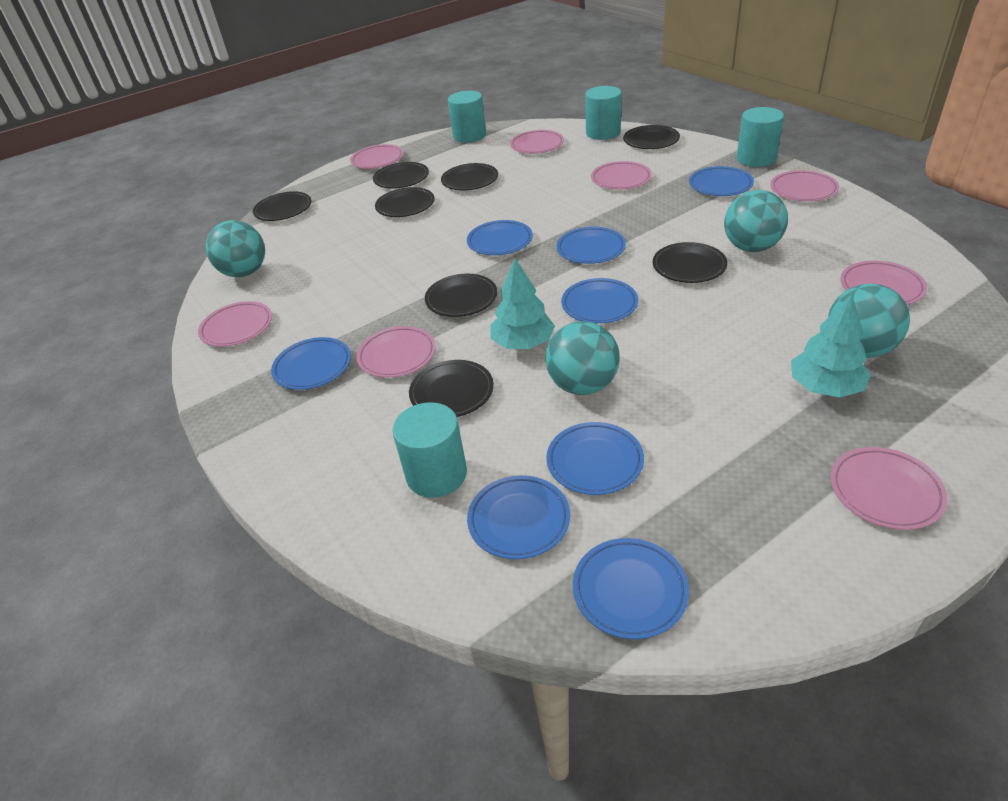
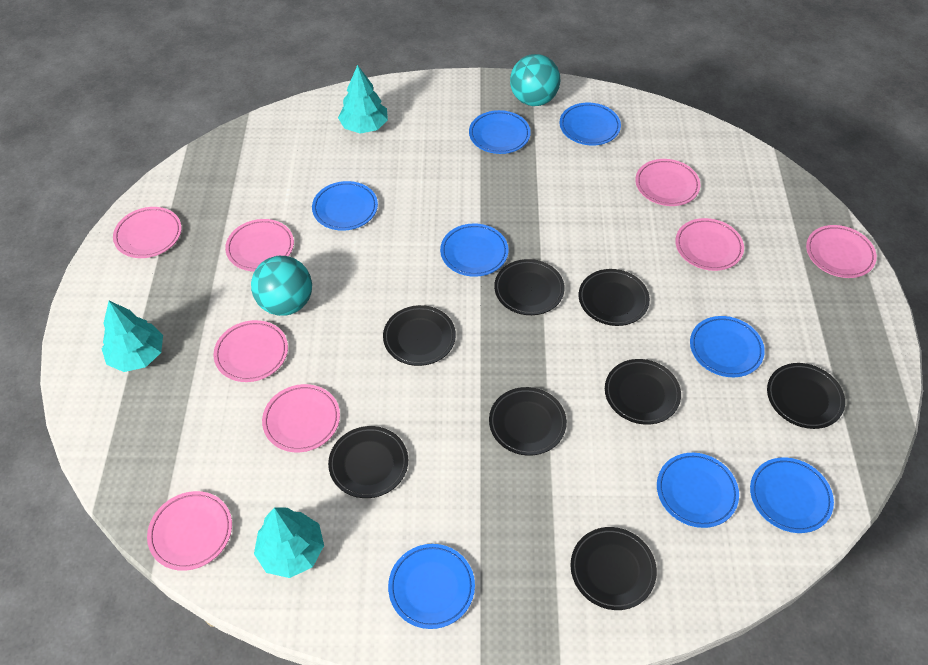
turquoise ball: 4 -> 2
turquoise cylinder: 4 -> 0
turquoise tree: 2 -> 3

